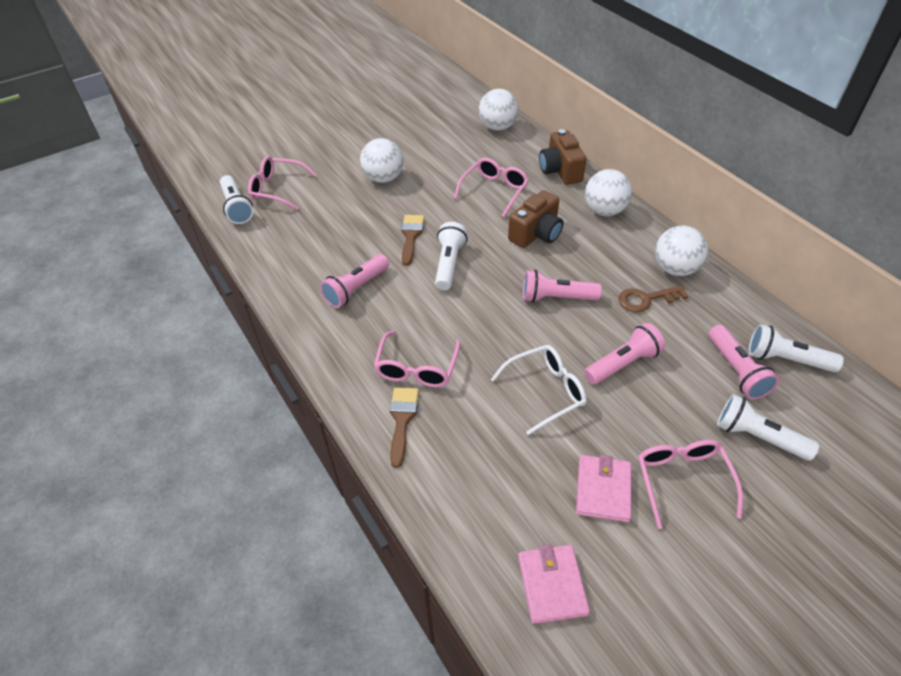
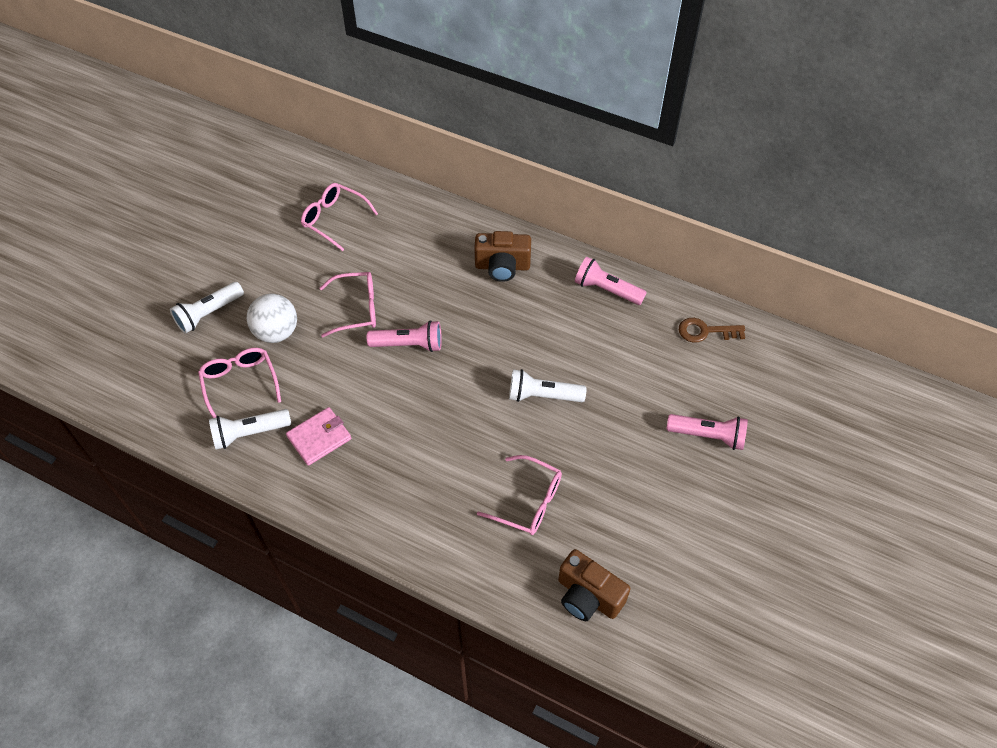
brown brush: 2 -> 0
pink flashlight: 4 -> 3
pink wallet: 2 -> 1
white ball: 4 -> 1
white flashlight: 4 -> 3
white glasses: 1 -> 0

